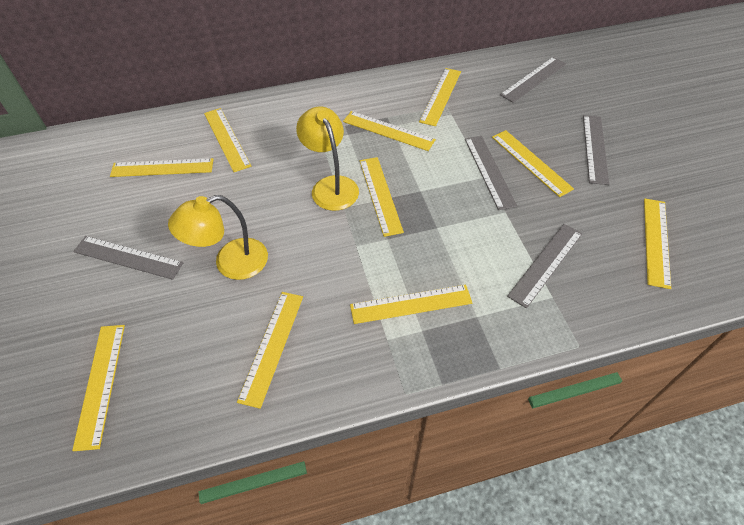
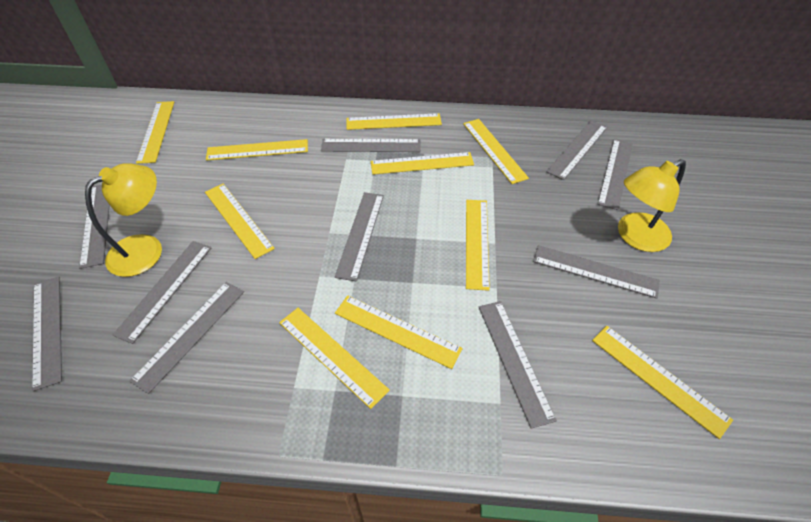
grey ruler: 5 -> 10

